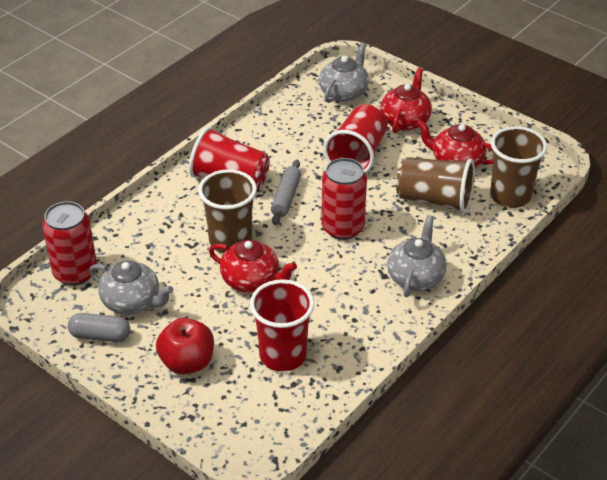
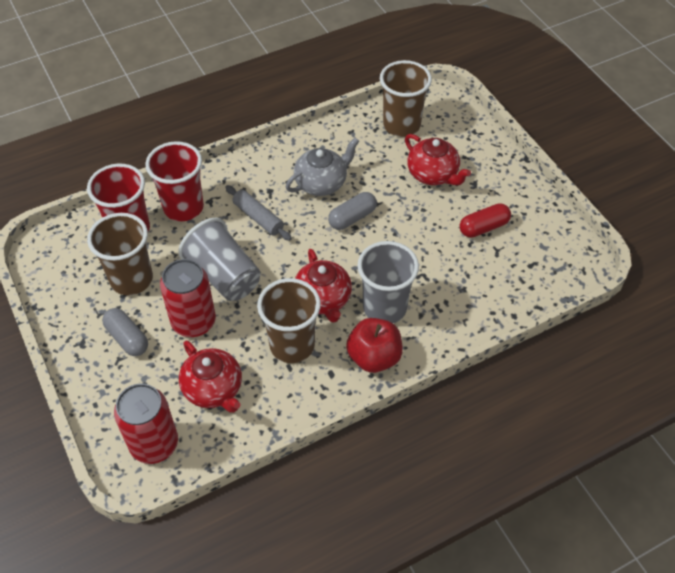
grey capsule: 1 -> 2
grey cup: 0 -> 2
grey teapot: 3 -> 1
red capsule: 0 -> 1
red cup: 3 -> 2

